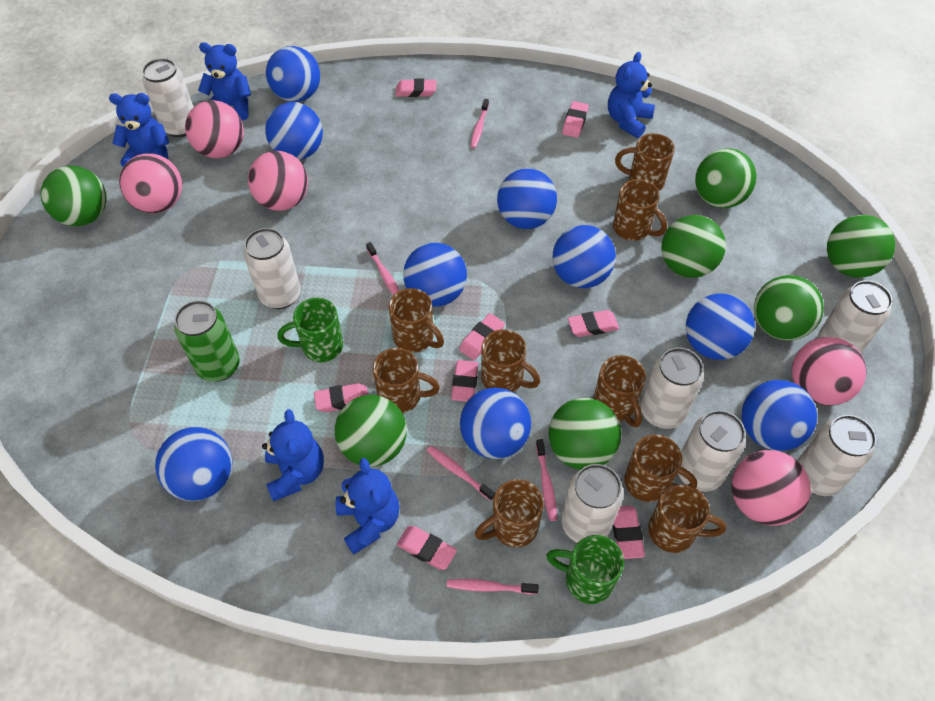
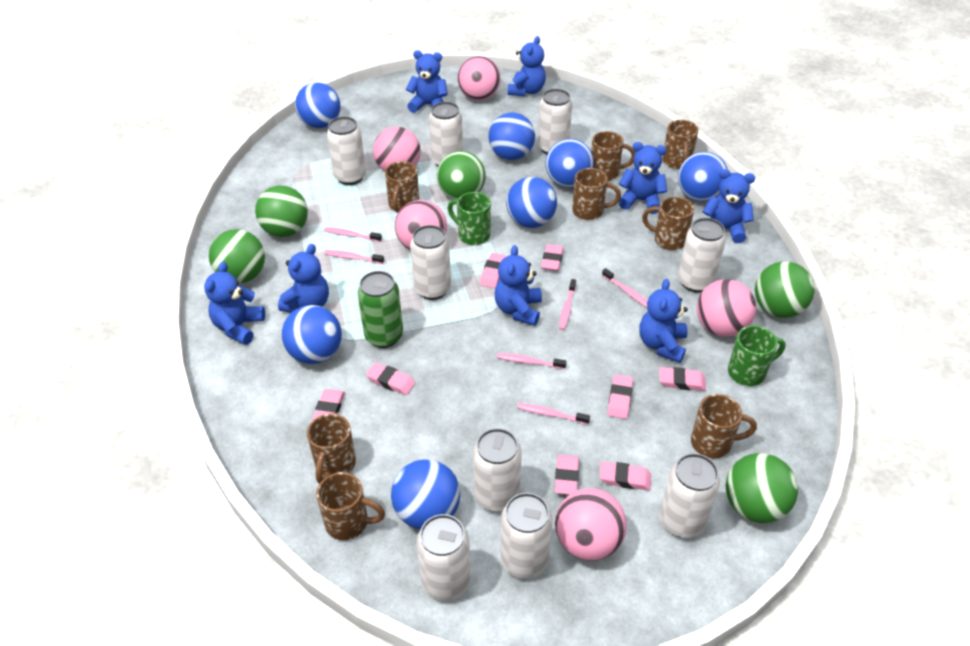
blue ball: 9 -> 7
blue teddy bear: 5 -> 8
brown mug: 9 -> 8
green ball: 7 -> 5
pink toothbrush: 5 -> 6
white can: 7 -> 9

